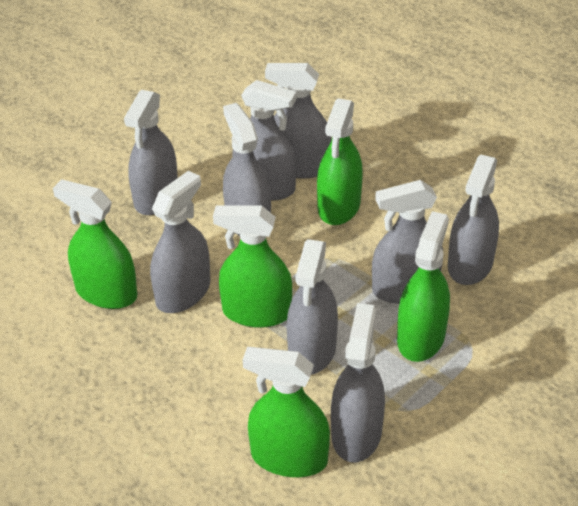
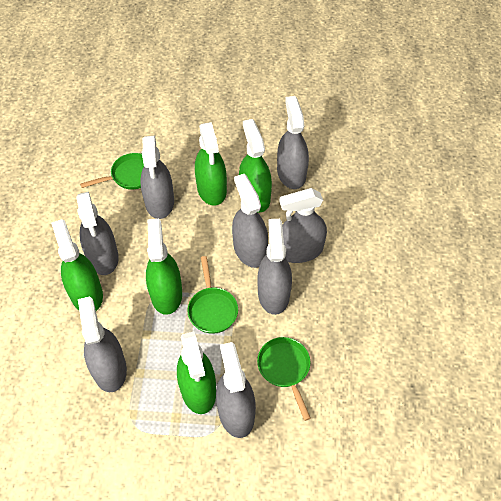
green pan: 0 -> 3
grey spray bottle: 9 -> 8

